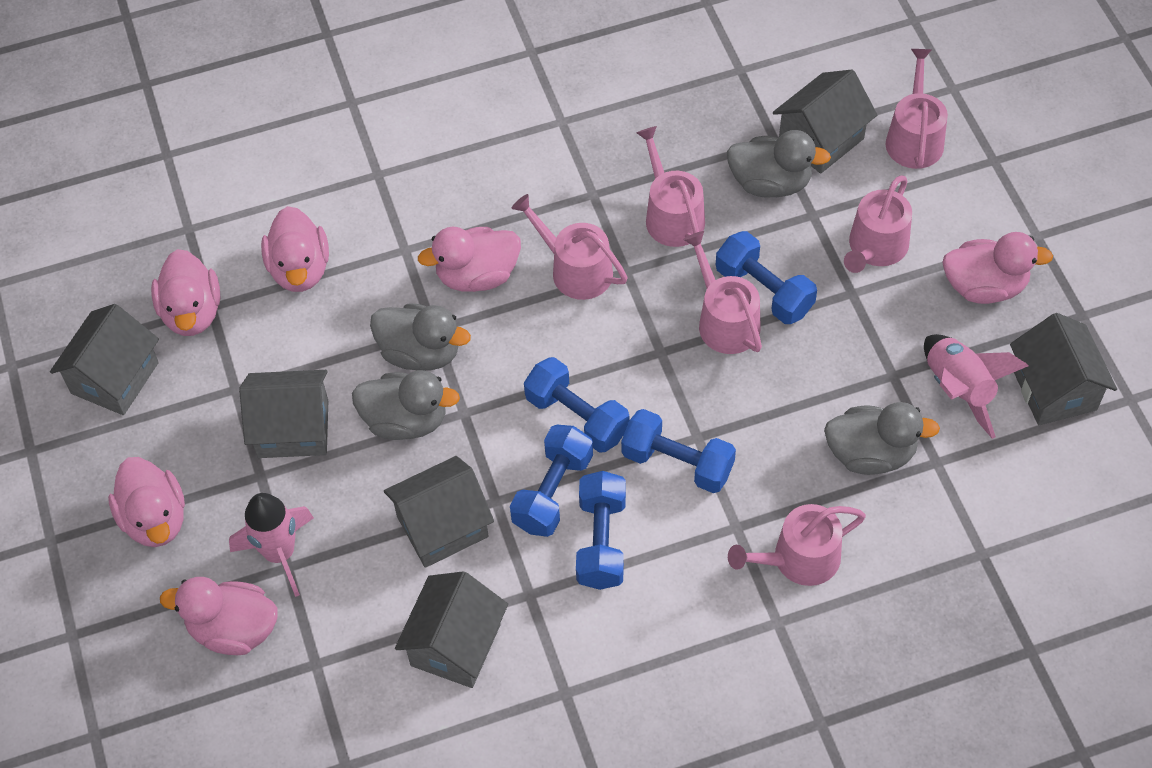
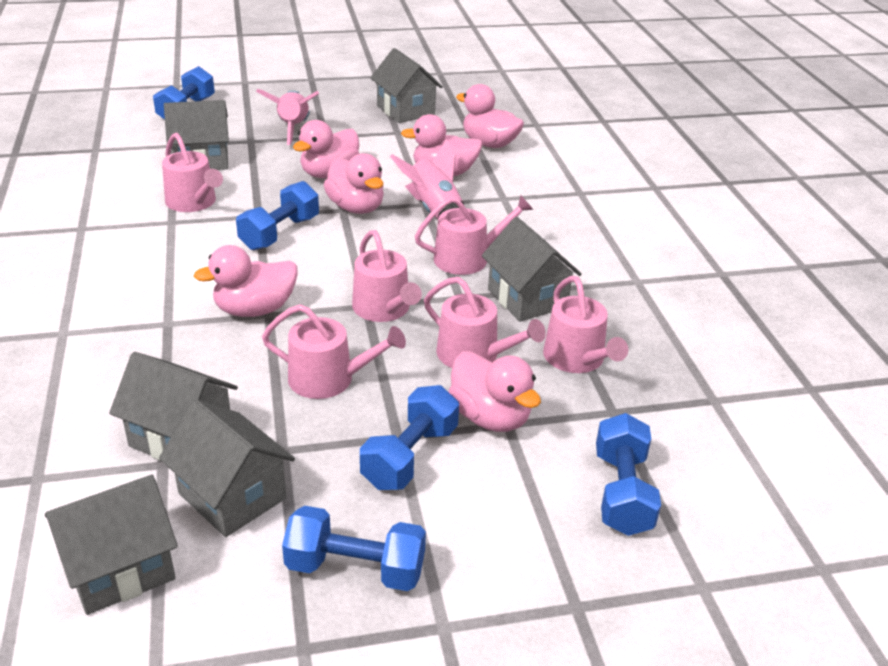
grey duck: 4 -> 0

